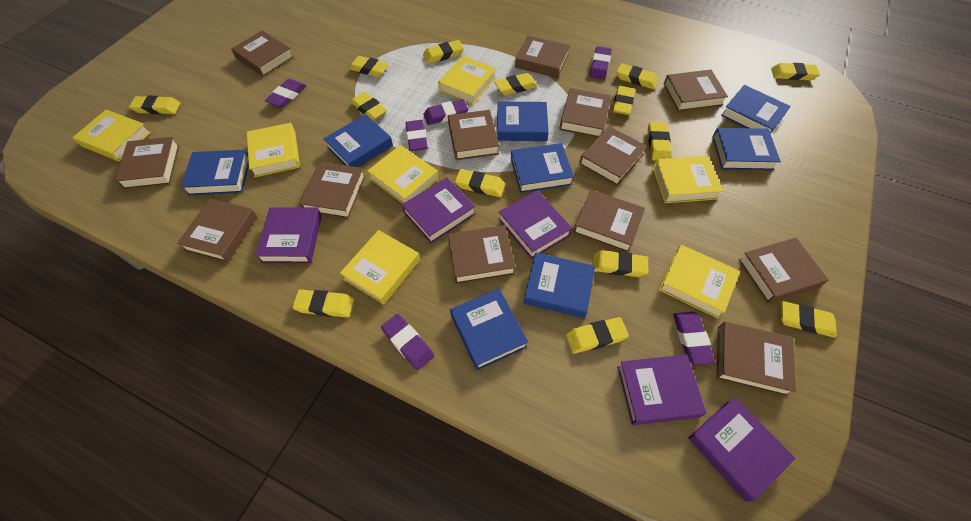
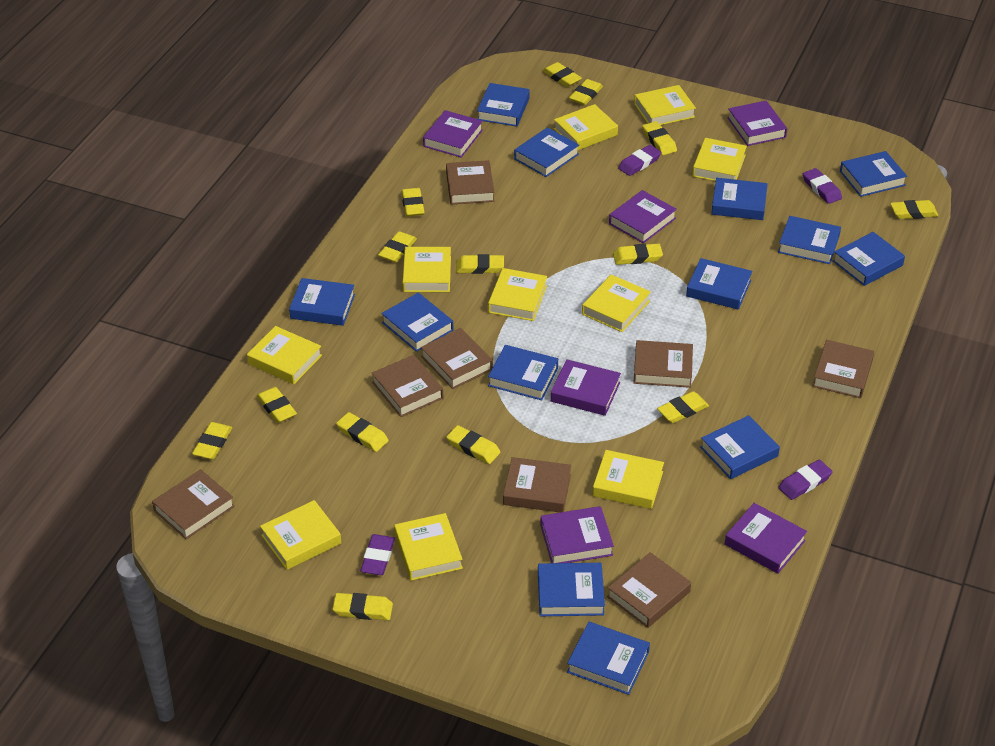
blue book: 8 -> 13
brown book: 13 -> 8
purple book: 5 -> 6
purple eraser: 6 -> 4
yellow book: 7 -> 10

